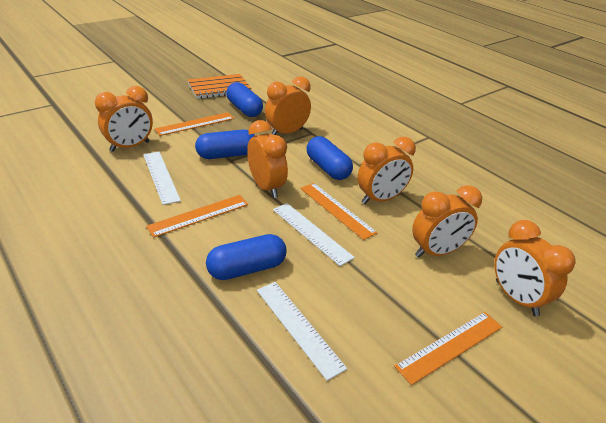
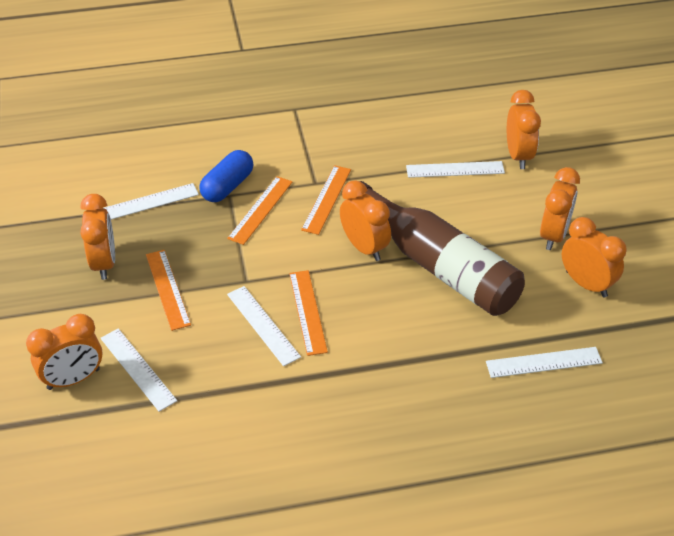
blue capsule: 4 -> 1
brown bottle: 0 -> 1
orange notebook: 1 -> 0
white ruler: 3 -> 5

